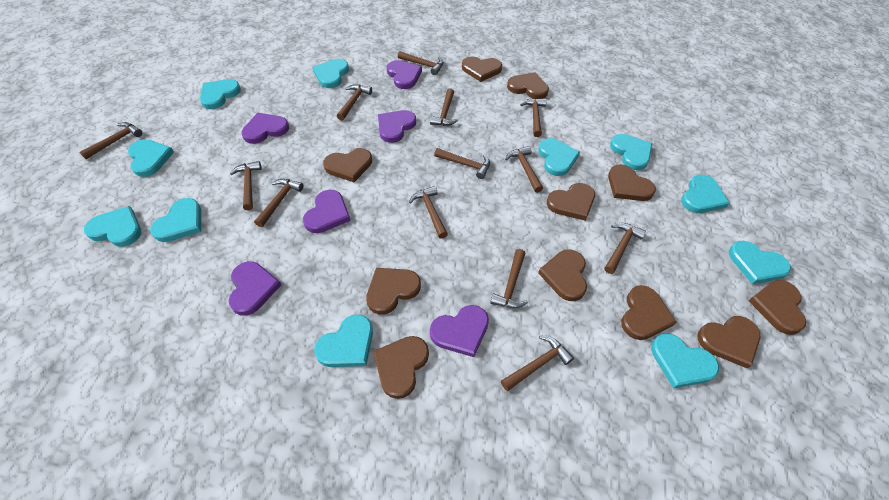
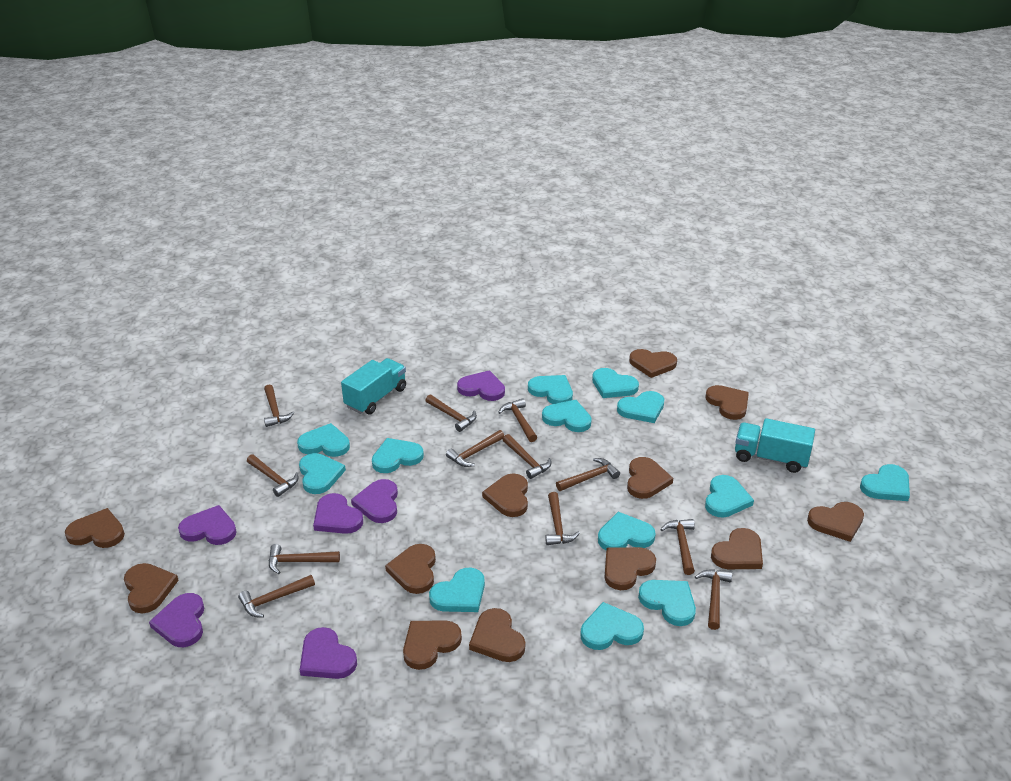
brown hammer: 13 -> 12
brown heart: 11 -> 12
turquoise heart: 11 -> 13
turquoise truck: 0 -> 2

